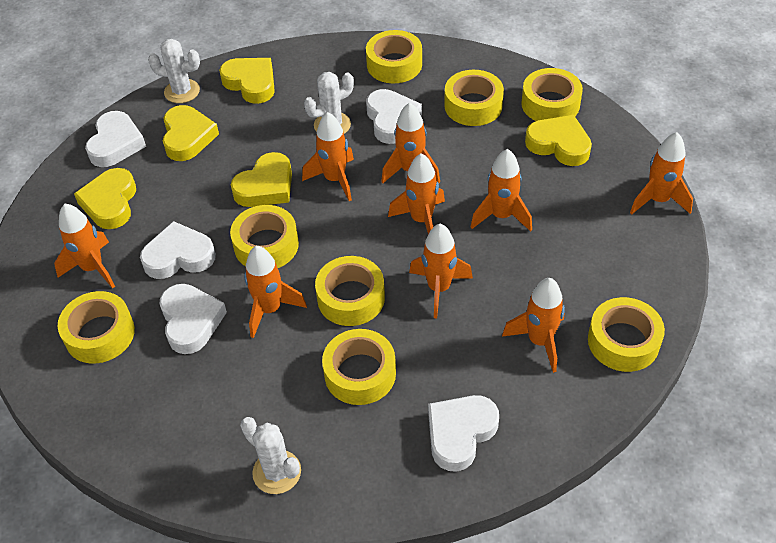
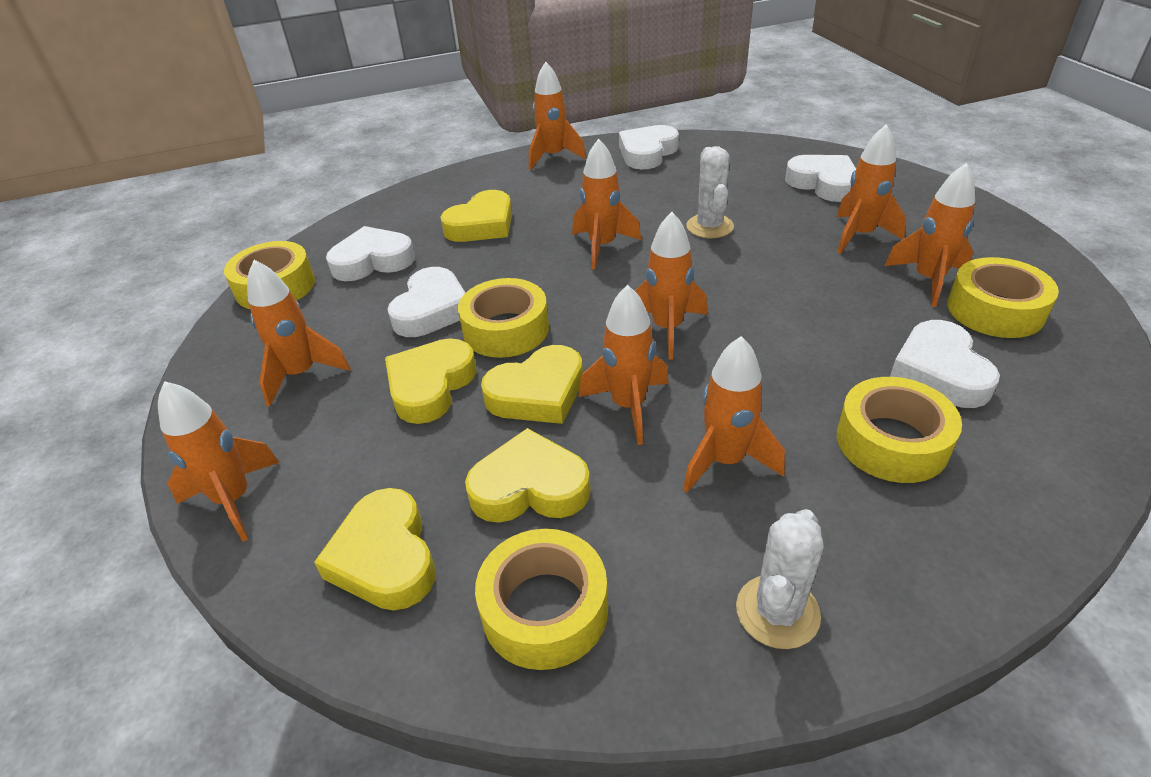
white cactus: 3 -> 2
yellow tape: 8 -> 5

